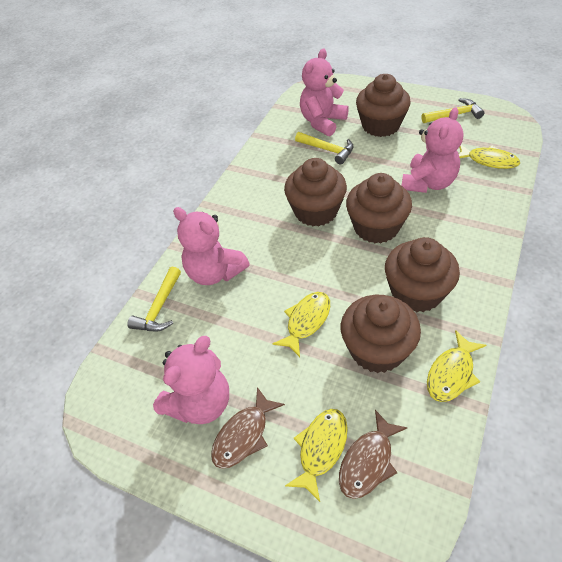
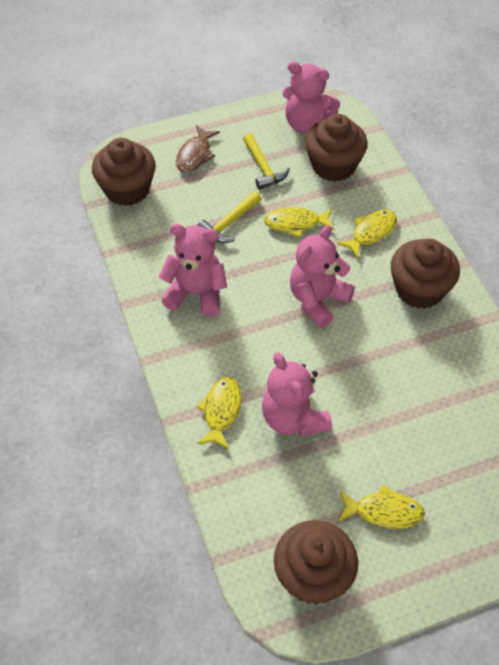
brown cupcake: 5 -> 4
brown fish: 2 -> 1
yellow hammer: 3 -> 2

